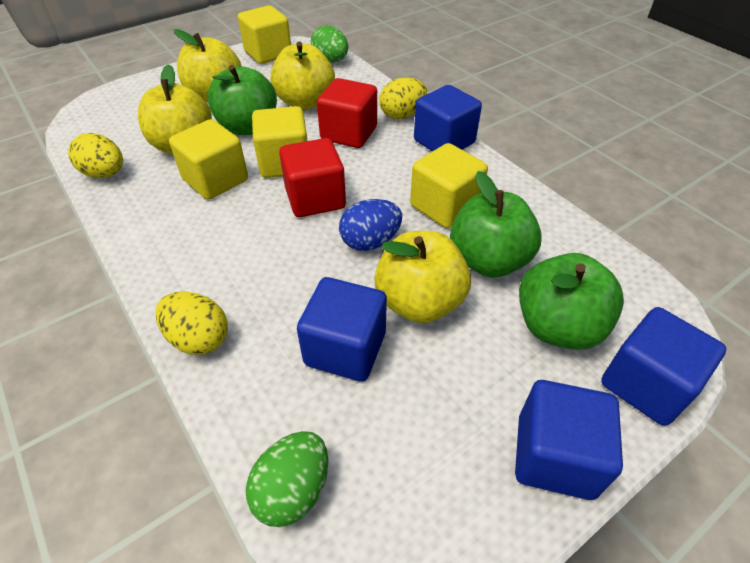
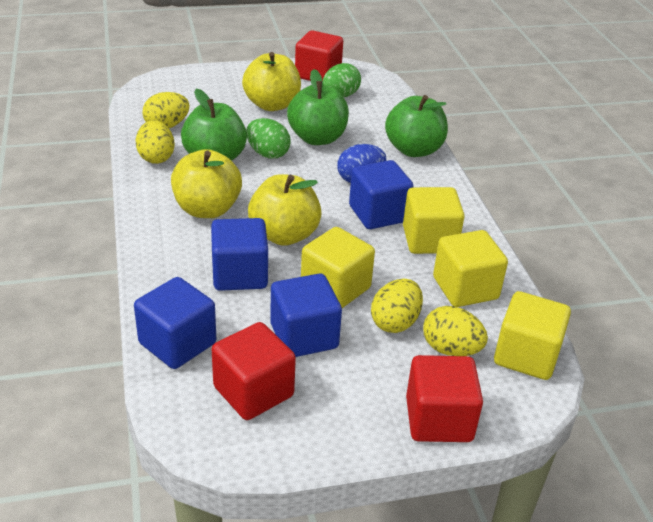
red cube: 2 -> 3
yellow apple: 4 -> 3
yellow egg: 3 -> 4

